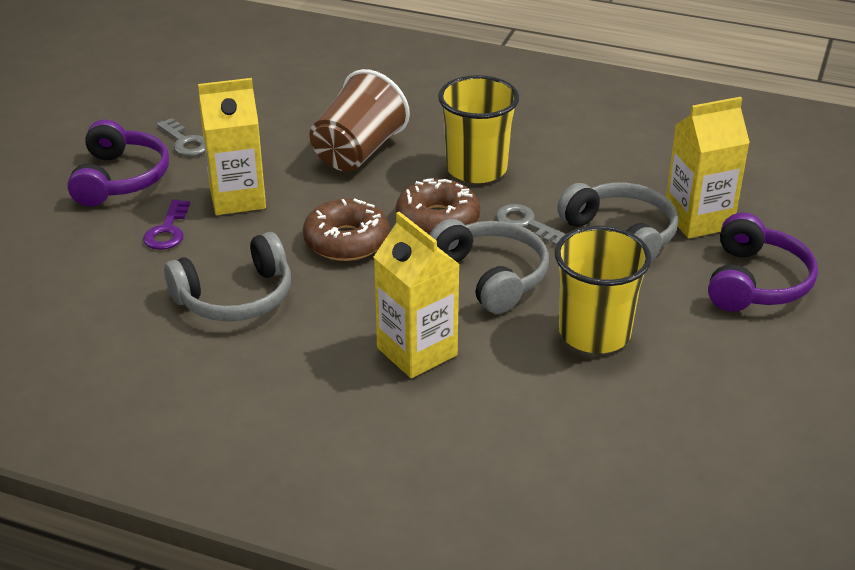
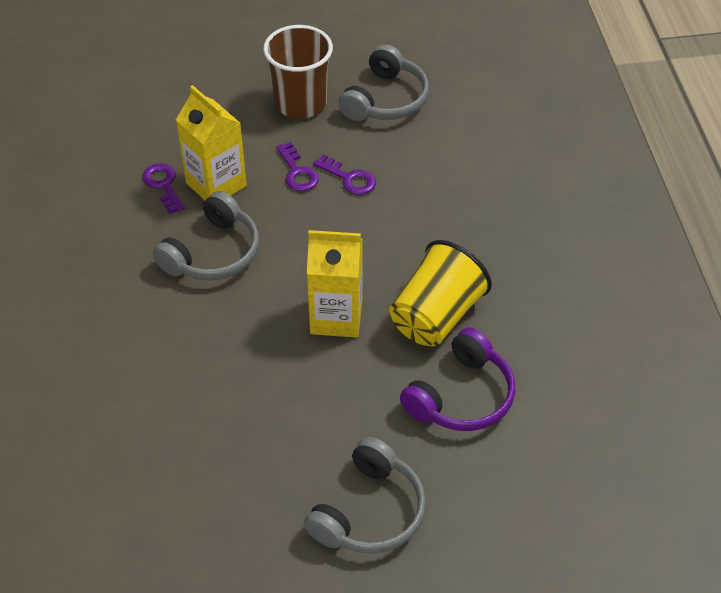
brown donut: 2 -> 0
grey key: 2 -> 0
purple headphones: 2 -> 1
purple key: 1 -> 3
yellow carton: 3 -> 2
yellow cup: 2 -> 1

